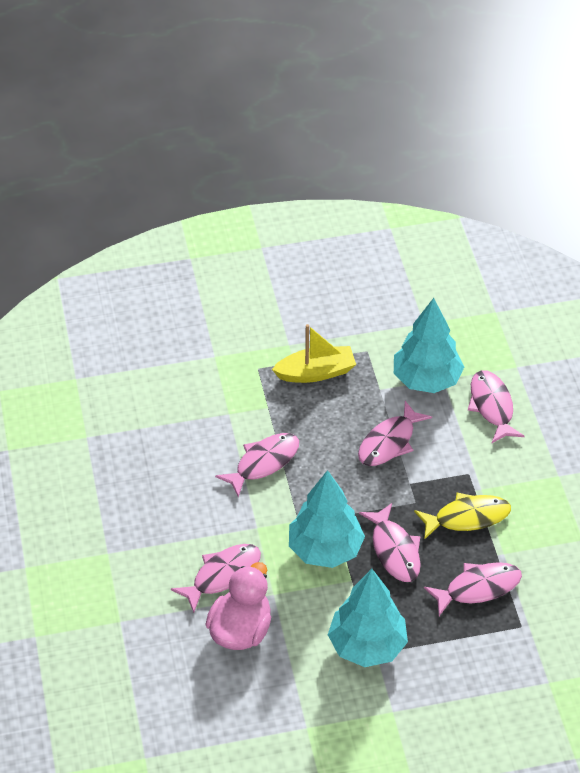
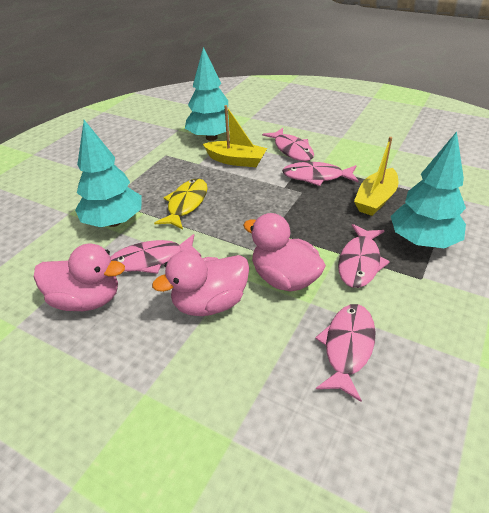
pink duck: 1 -> 3
pink fish: 6 -> 5
yellow boat: 1 -> 2

